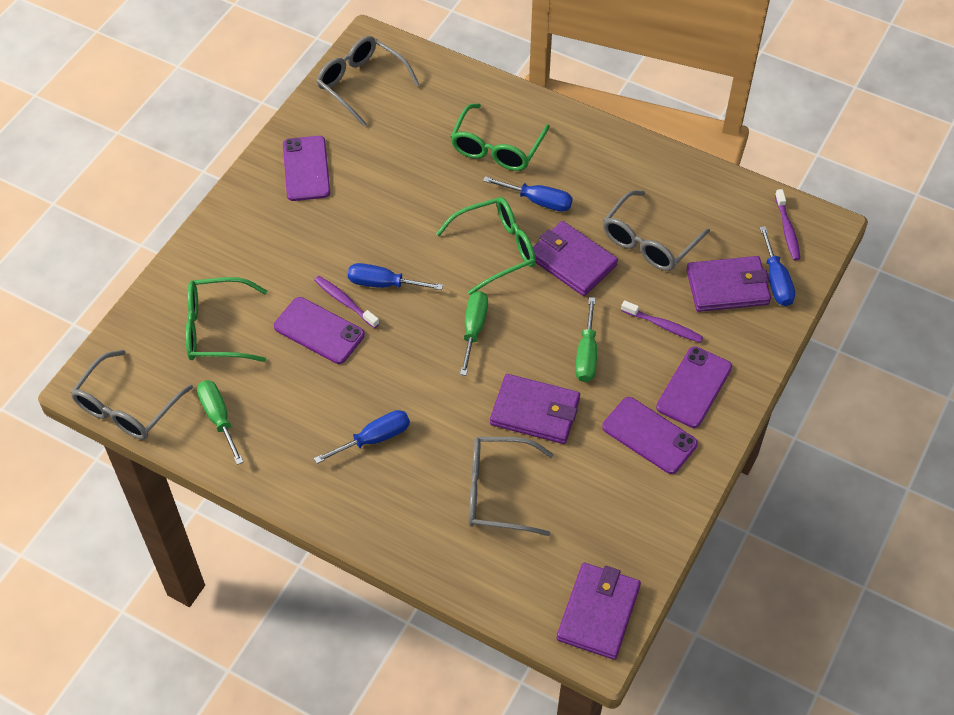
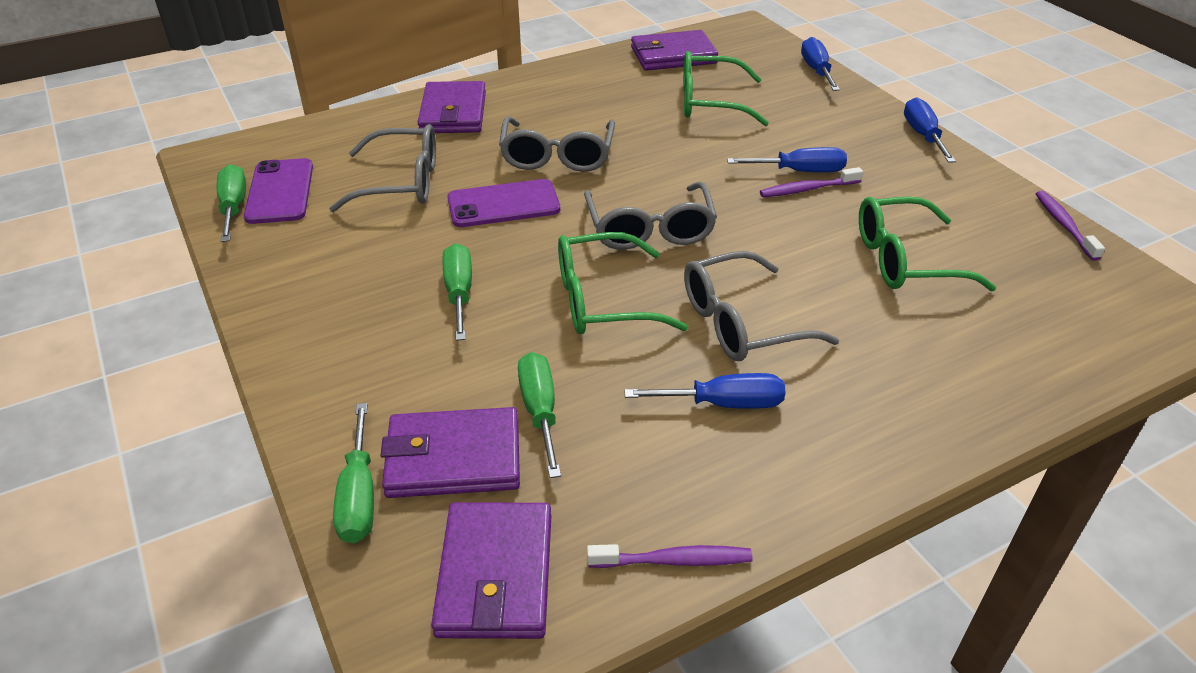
green screwdriver: 3 -> 4
purple phone: 4 -> 2

